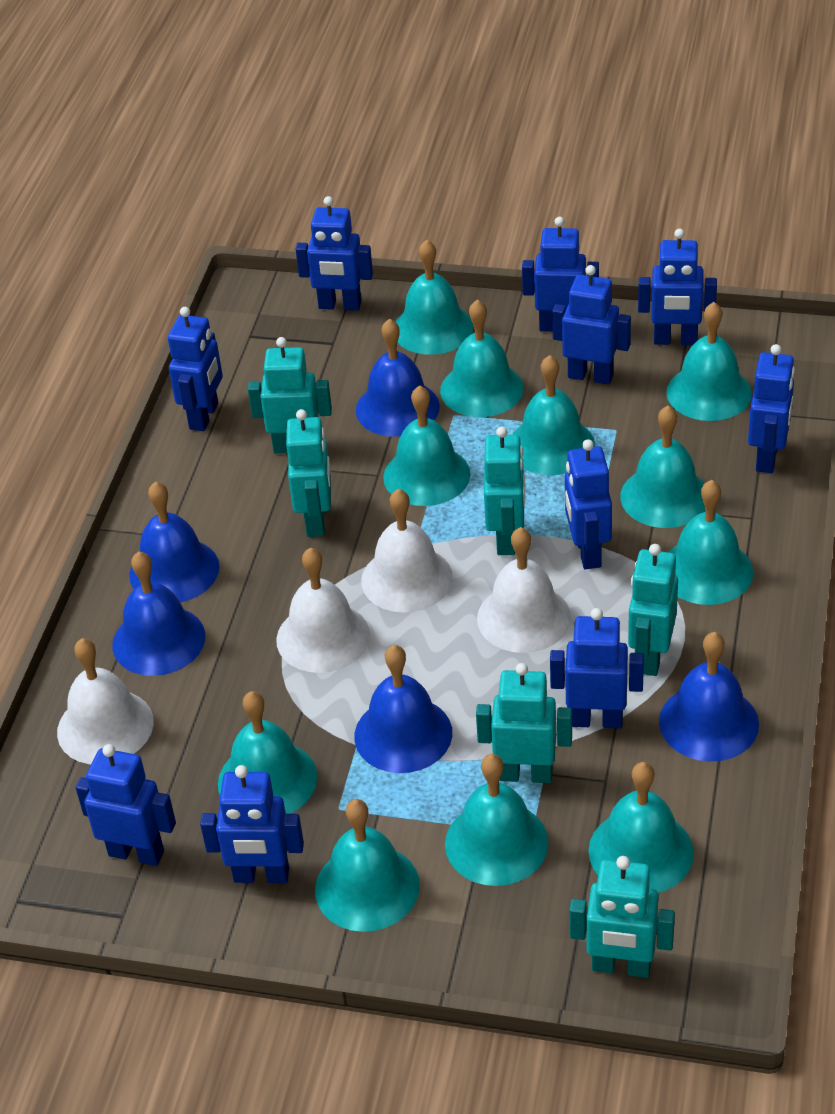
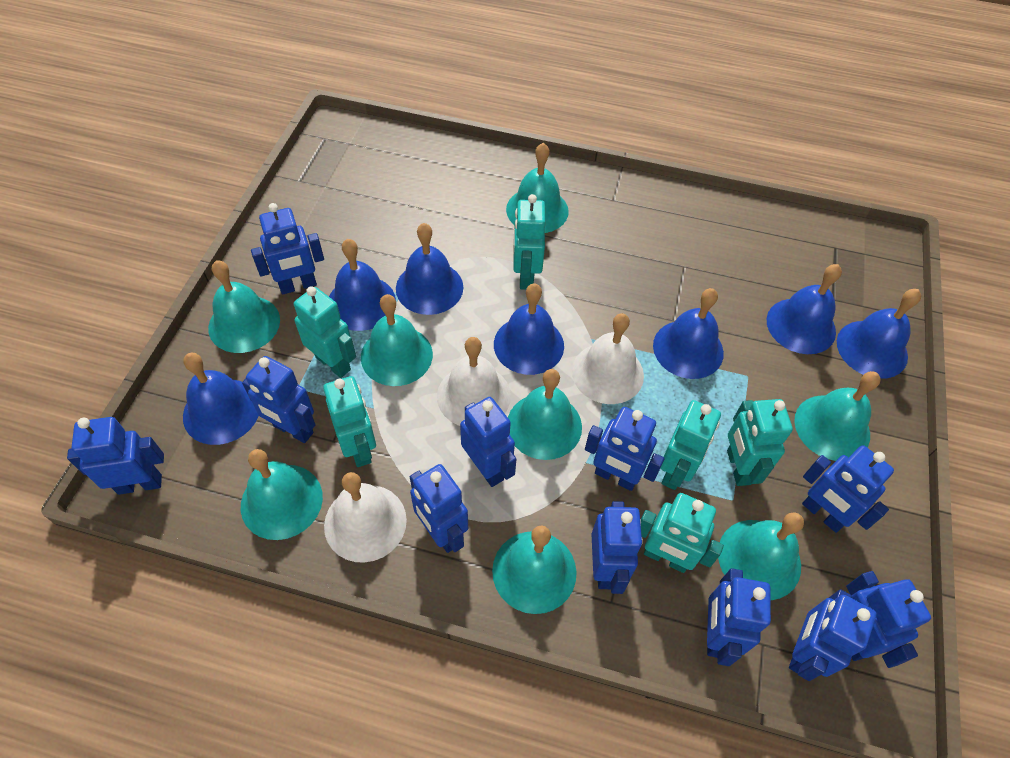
blue bell: 5 -> 7
blue robot: 10 -> 11
turquoise bell: 11 -> 8
white bell: 4 -> 3

